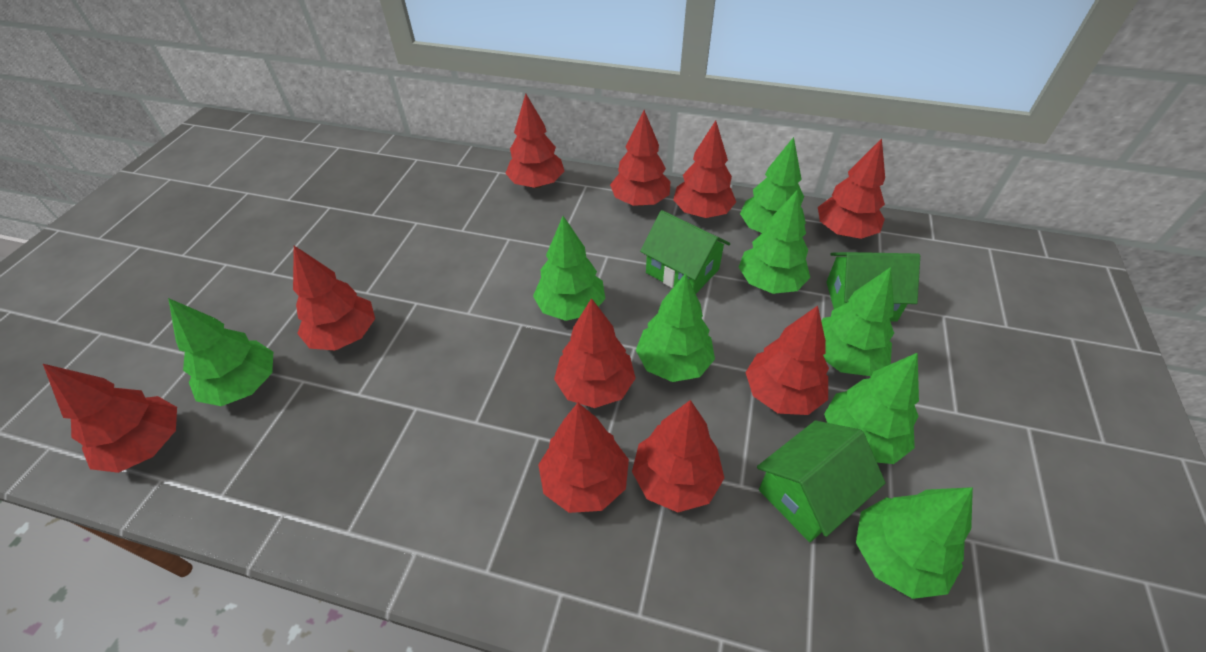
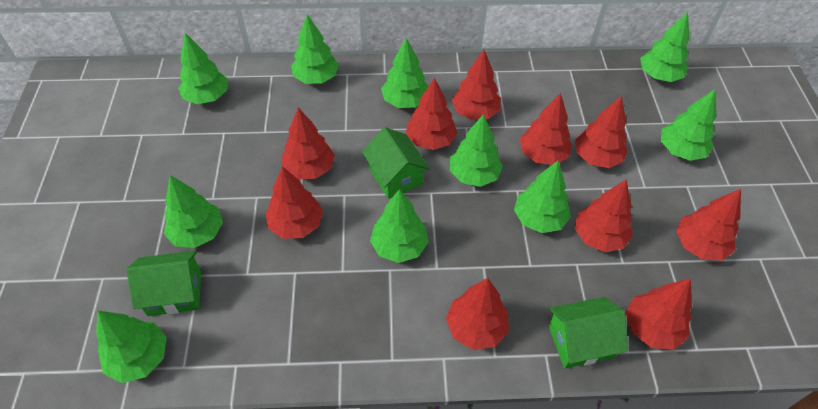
green tree: 8 -> 10

